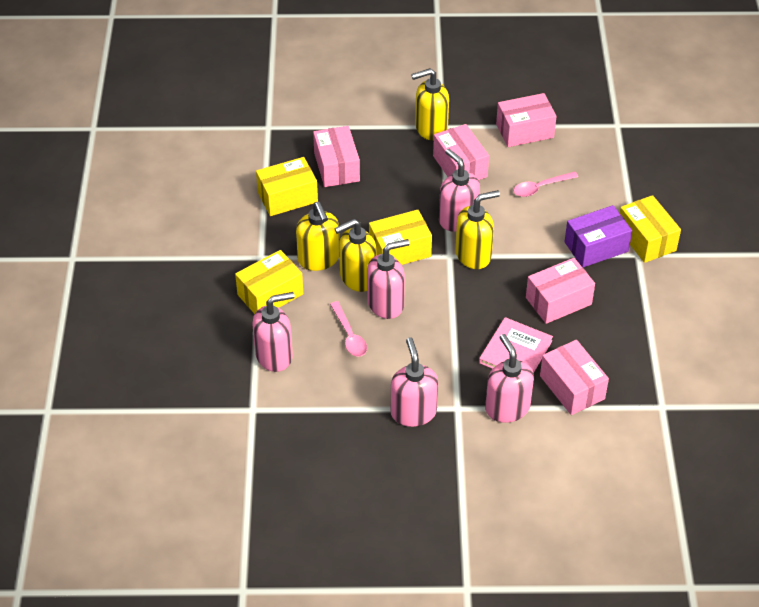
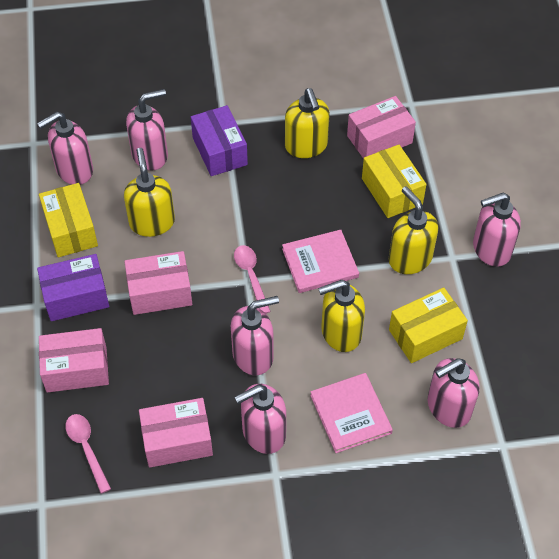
pink book: 1 -> 2
pink box: 5 -> 4
pink soap dispenser: 5 -> 6
purple box: 1 -> 2
yellow box: 4 -> 3

